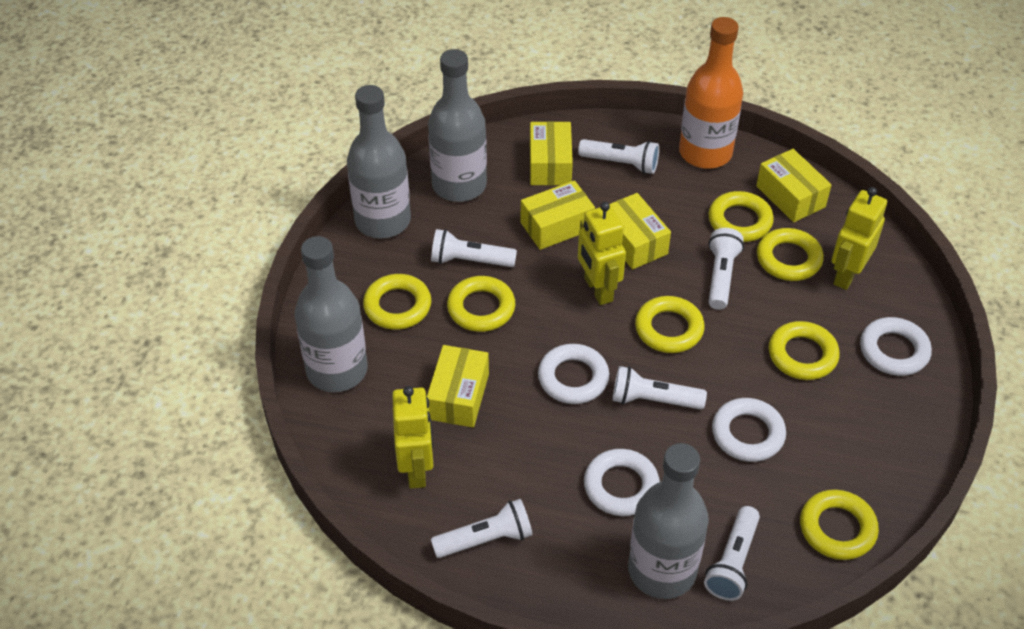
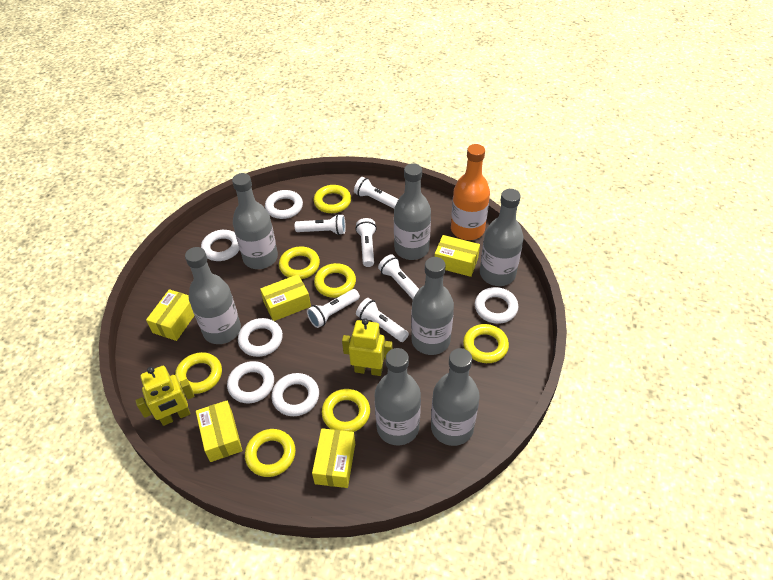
grey bottle: 4 -> 7
white ring: 4 -> 6
yellow robot: 3 -> 2

